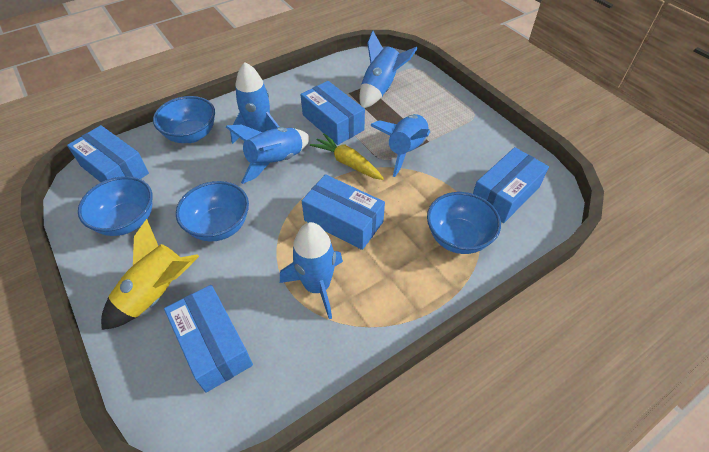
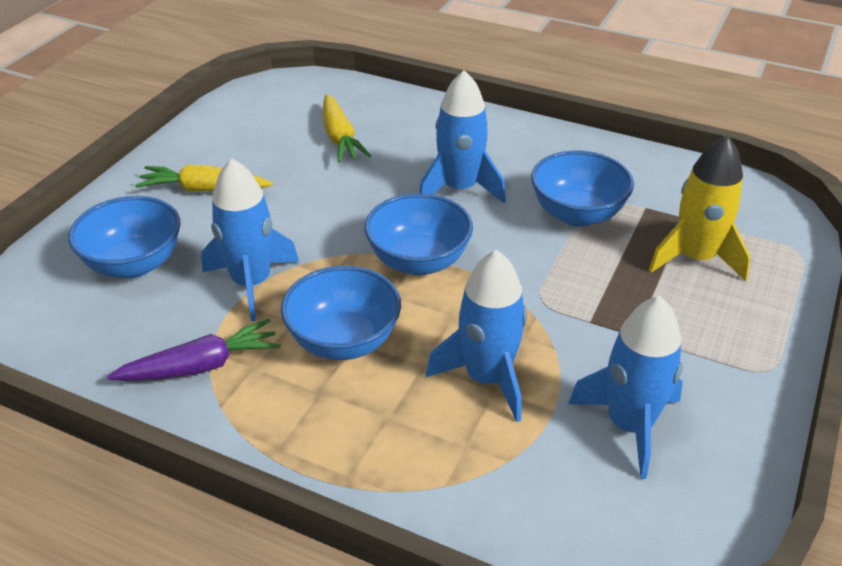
blue box: 5 -> 0
blue rocket: 5 -> 4
purple carrot: 0 -> 1
yellow carrot: 1 -> 2

